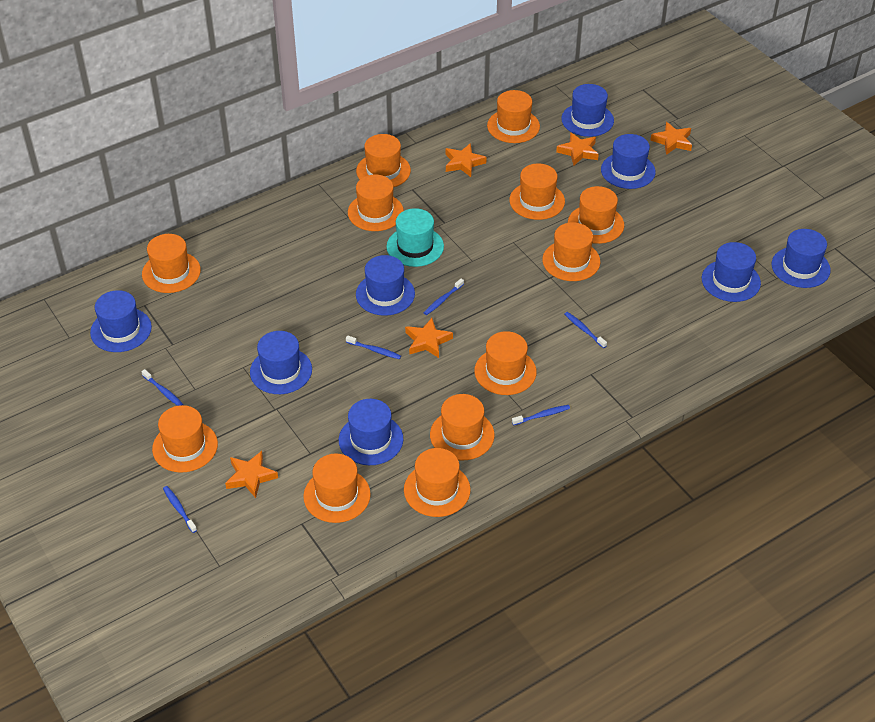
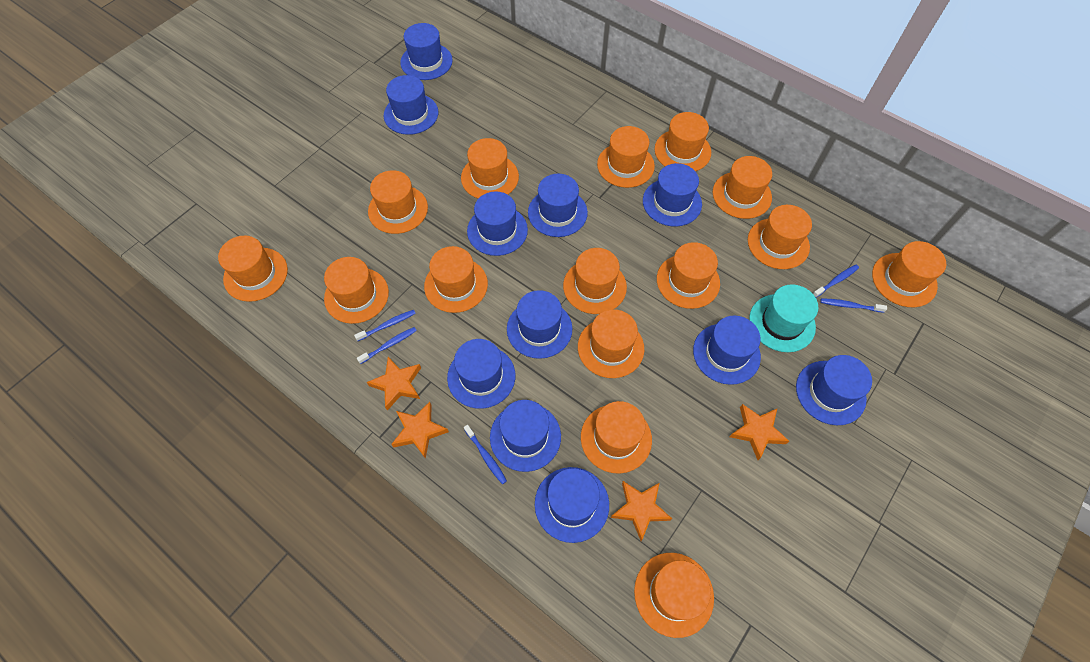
blue hat: 8 -> 11
blue toothbrush: 6 -> 5
orange hat: 12 -> 15
orange star: 5 -> 4

